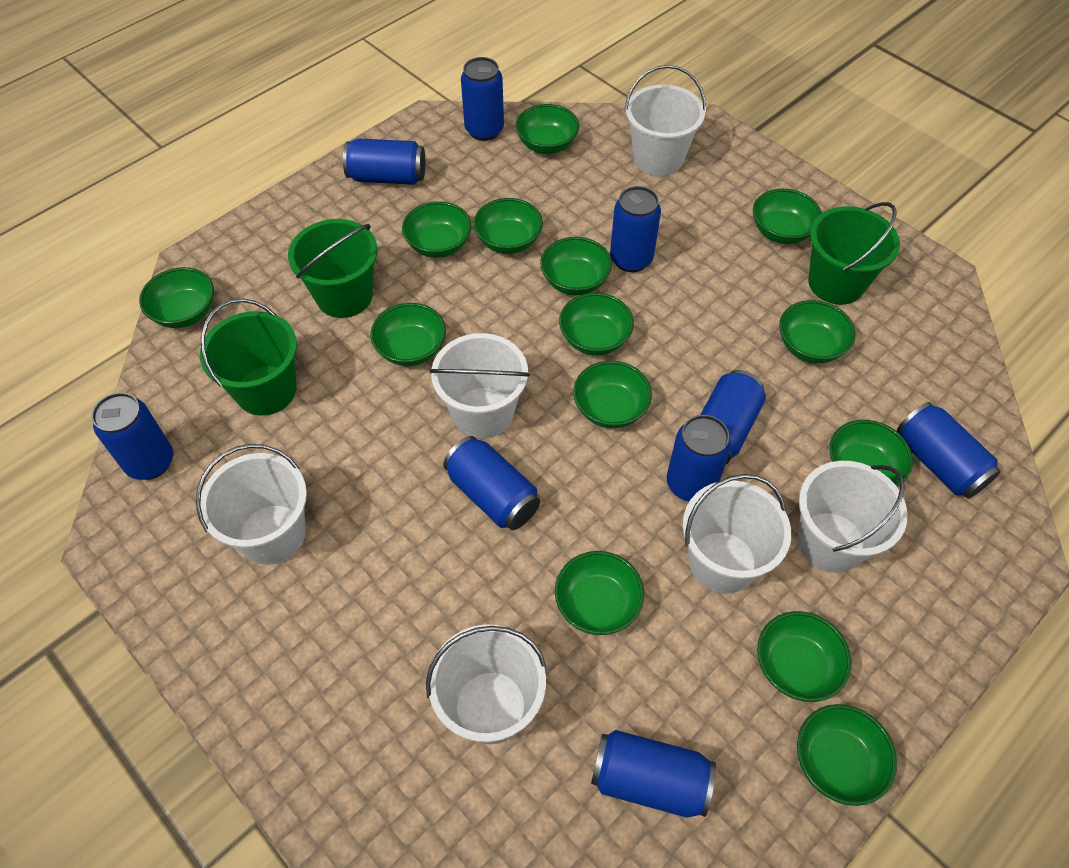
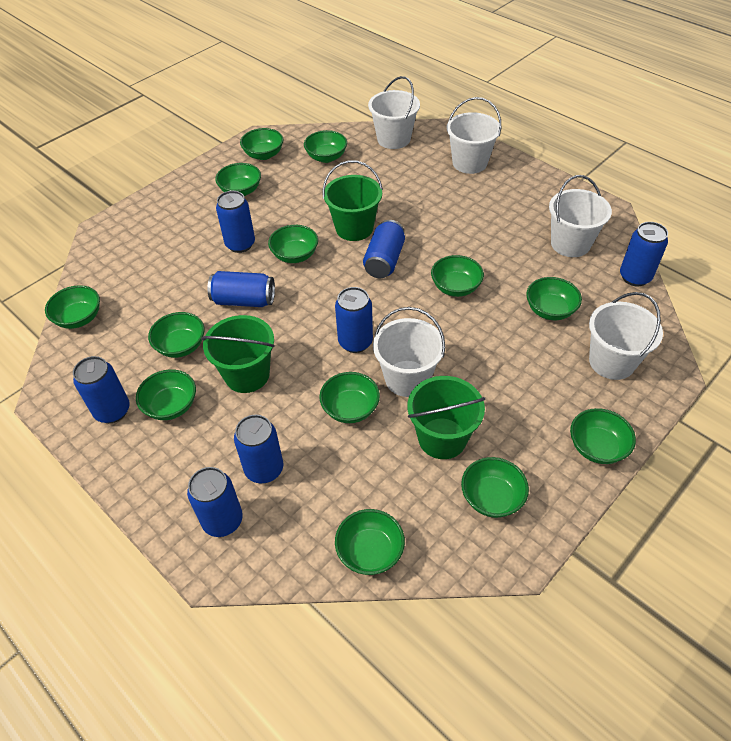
blue can: 9 -> 8
green bowl: 14 -> 13
white bucket: 6 -> 5

